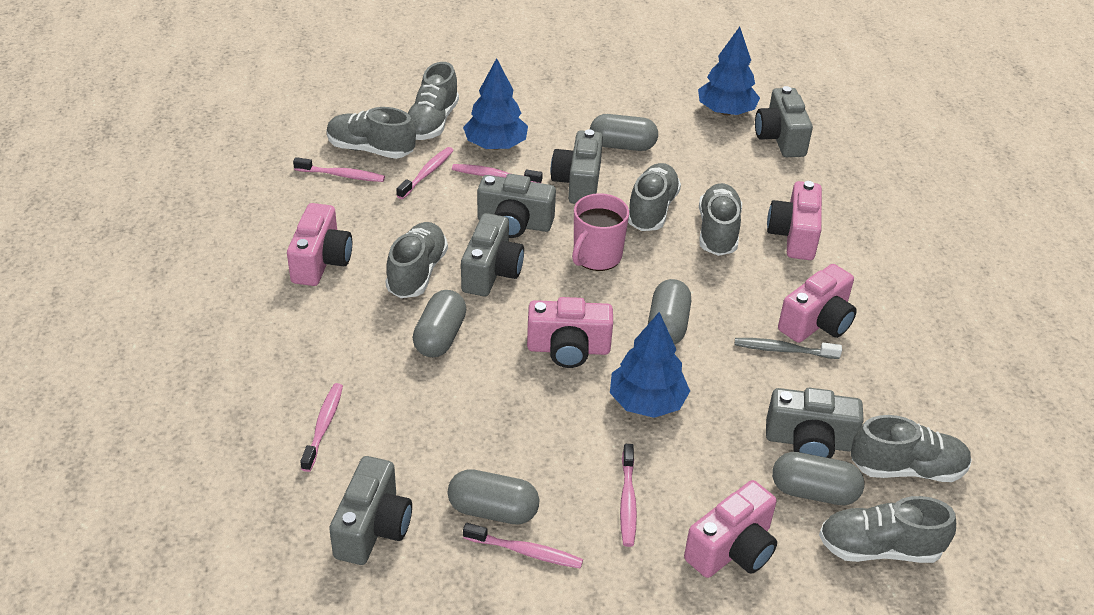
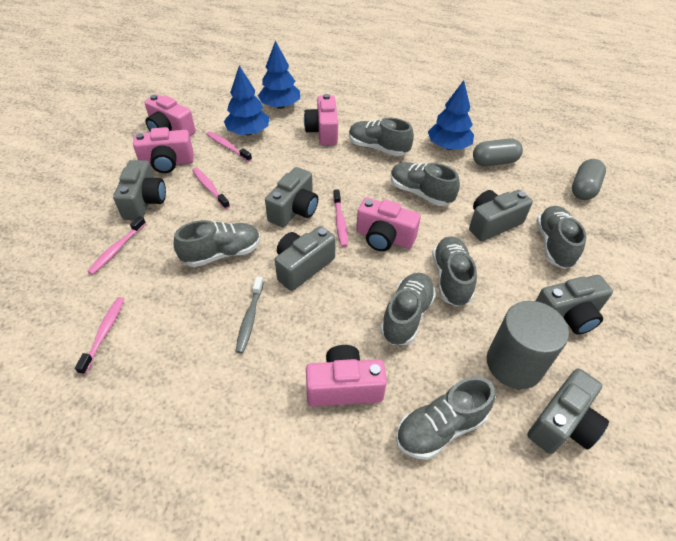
grey capsule: 5 -> 2
grey cylinder: 0 -> 1
pink mug: 1 -> 0
pink toothbrush: 6 -> 5

